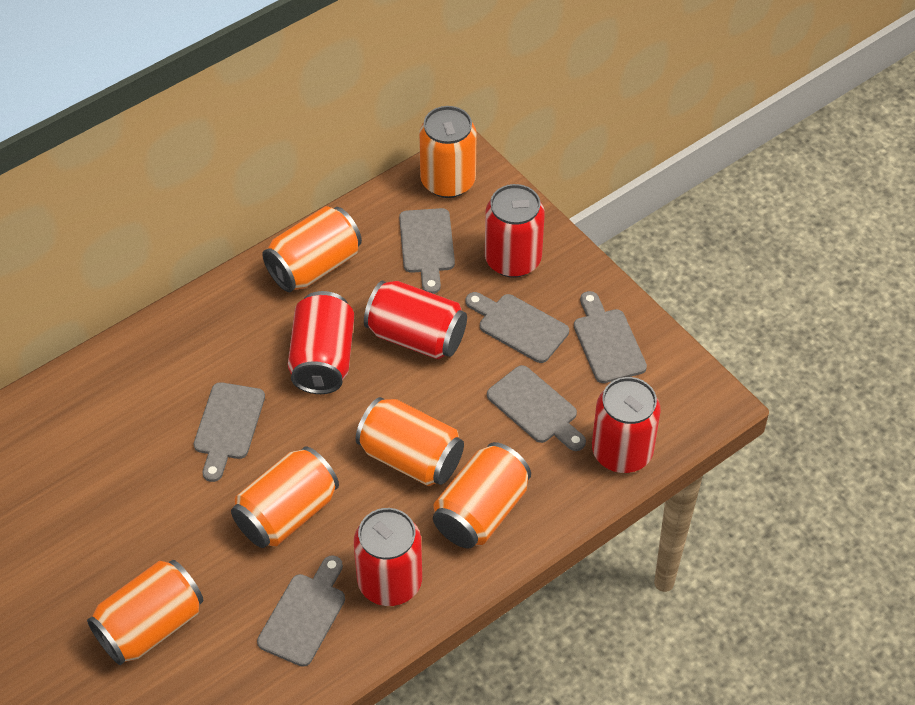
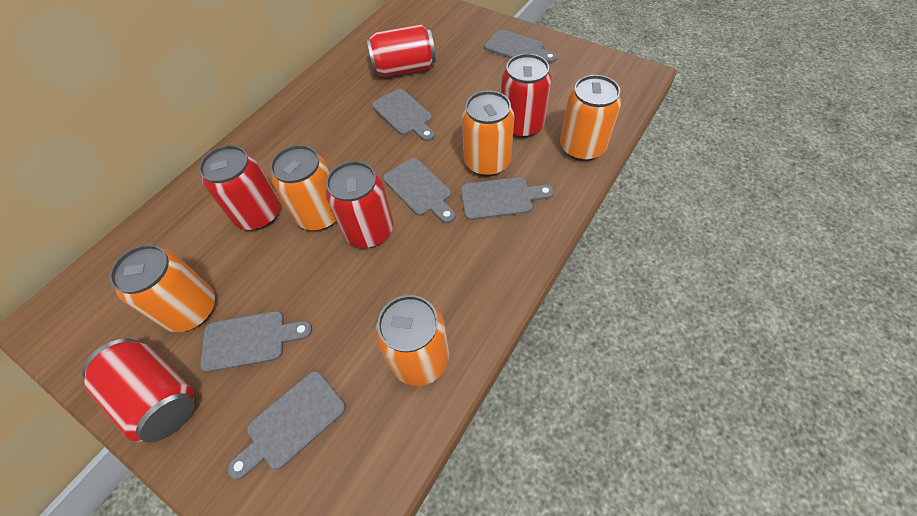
orange can: 6 -> 5

